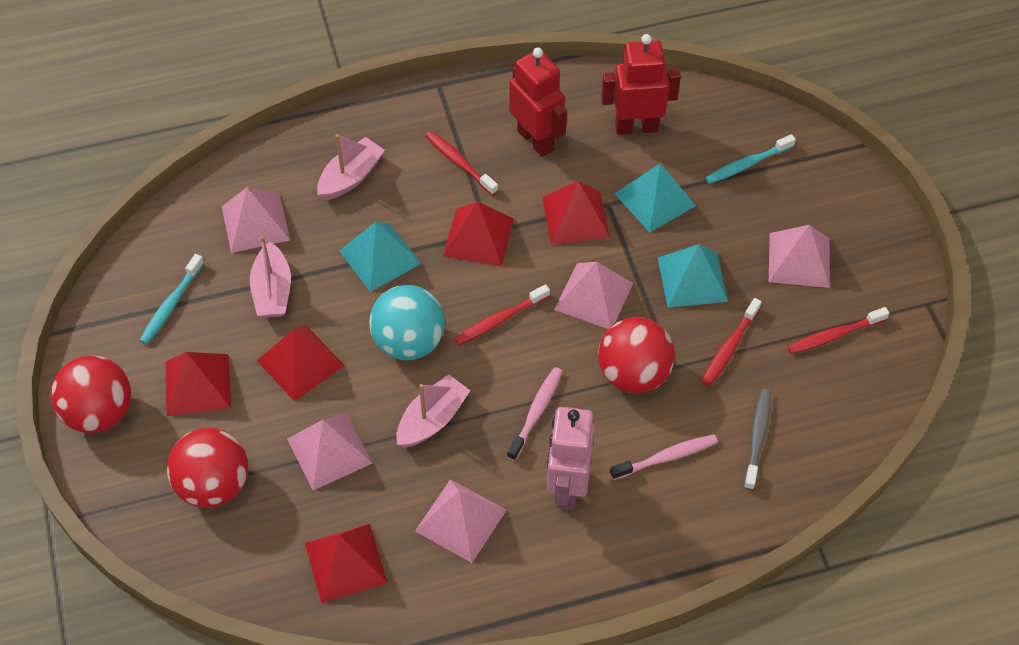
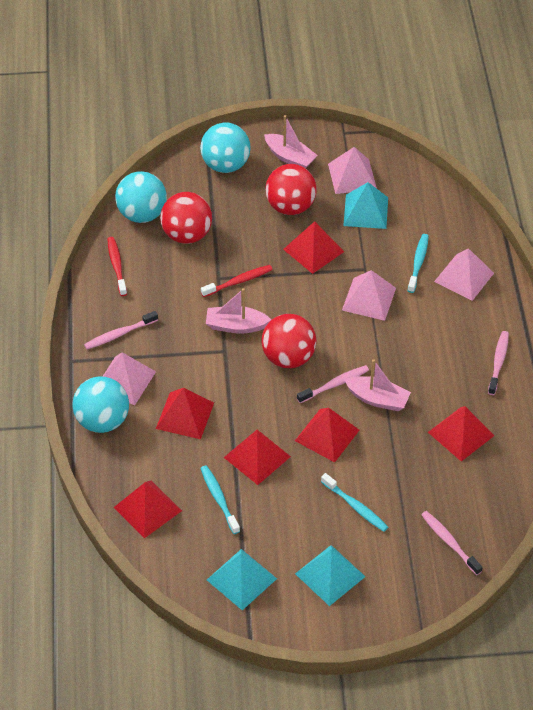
grey toothbrush: 1 -> 0
pink pyramid: 5 -> 4
pink robot: 1 -> 0
pink toothbrush: 2 -> 4
red pyramid: 5 -> 6
red robot: 2 -> 0
red toothbrush: 4 -> 2
turquoise ball: 1 -> 3
turquoise toothbrush: 2 -> 3

